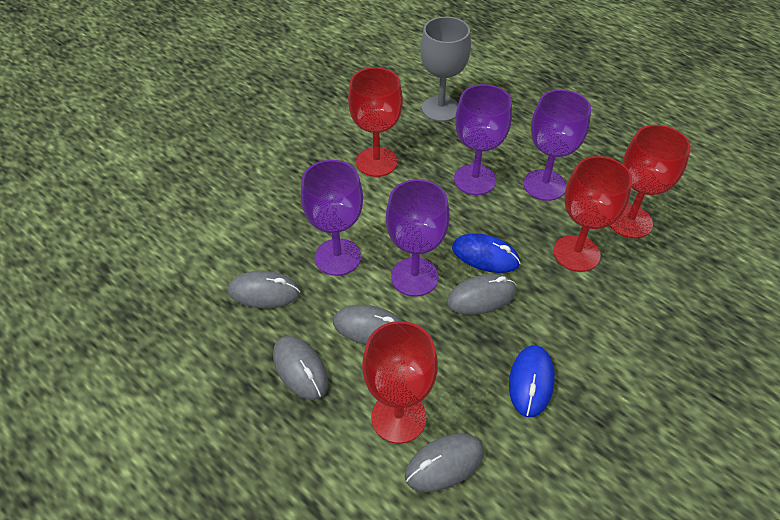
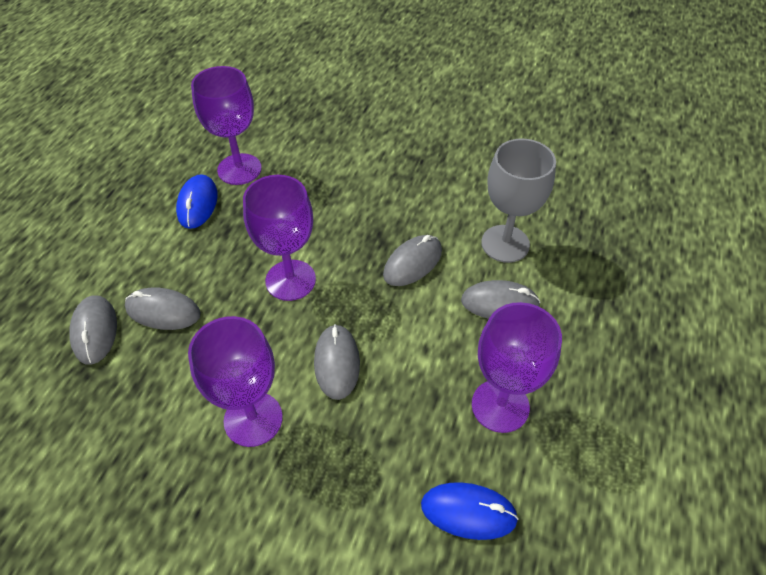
red goblet: 4 -> 0

